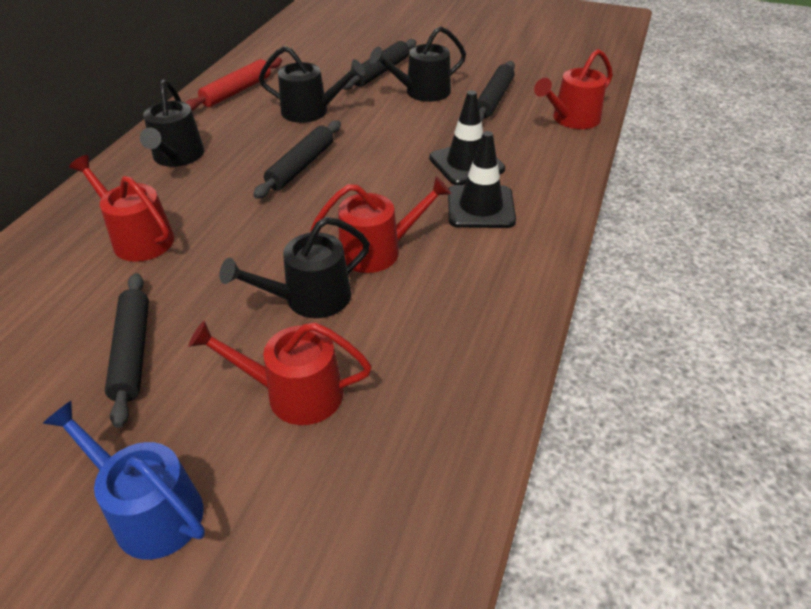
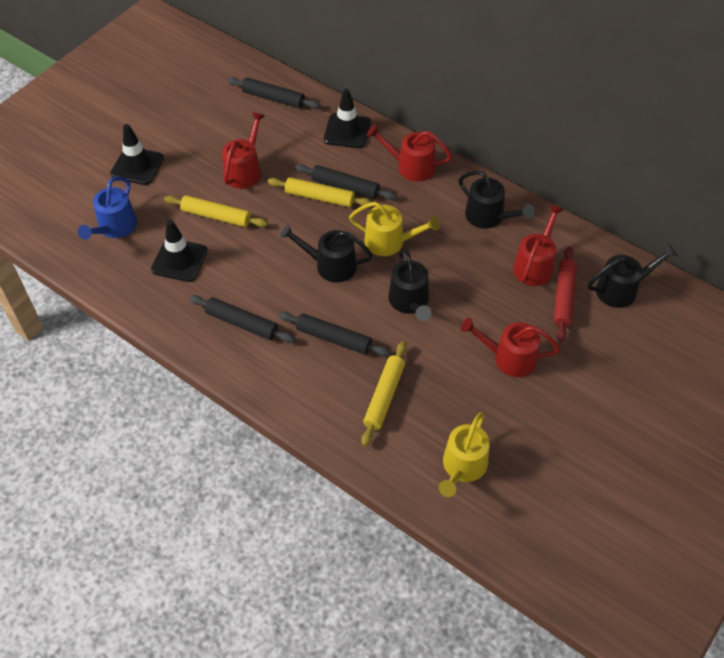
black traffic cone: 2 -> 3
yellow rolling pin: 0 -> 3
yellow watering can: 0 -> 2

